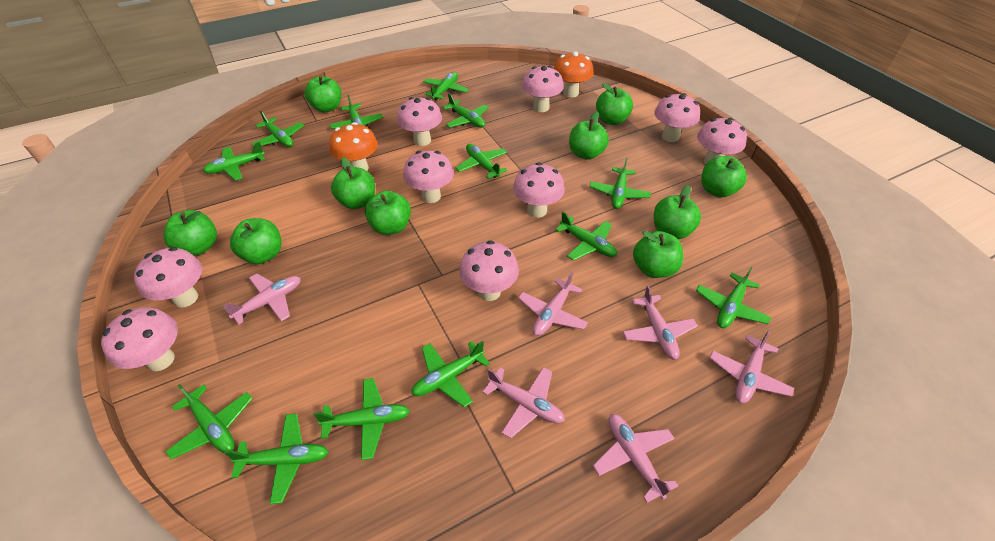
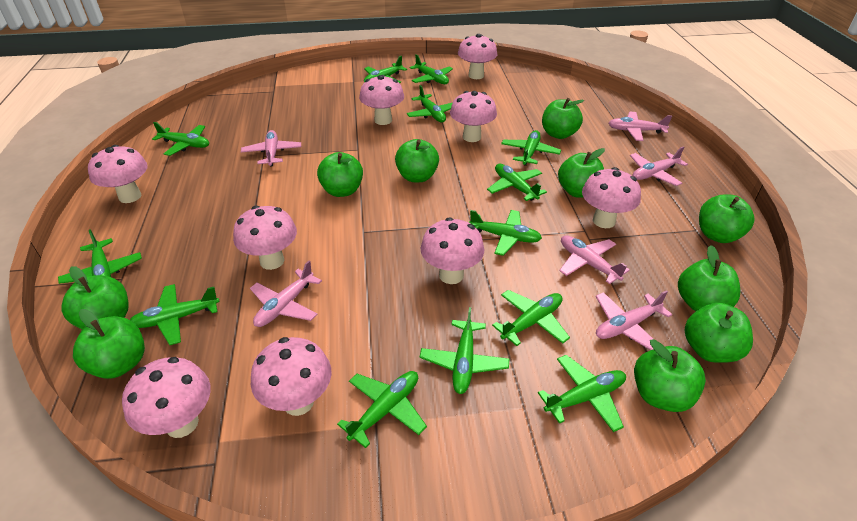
orange mushroom: 2 -> 0

